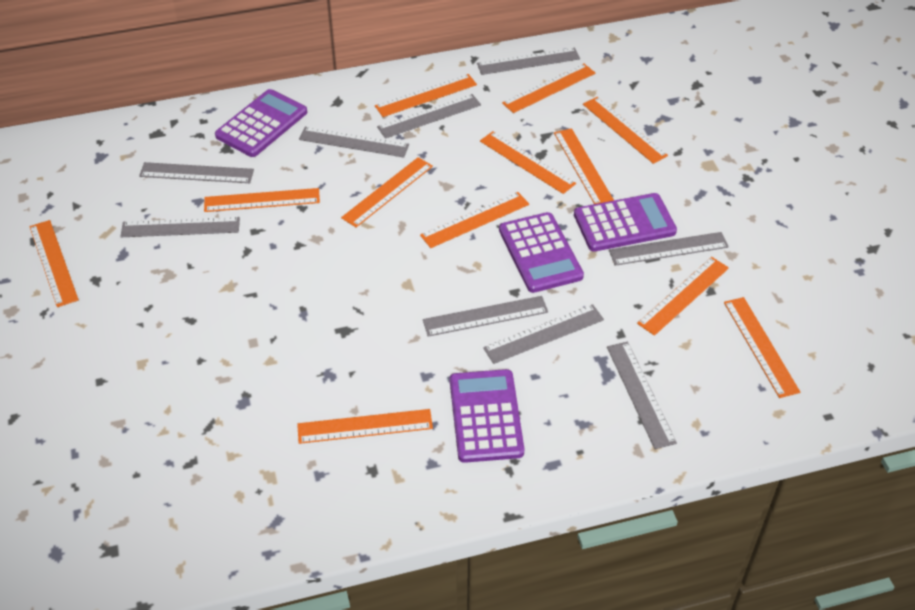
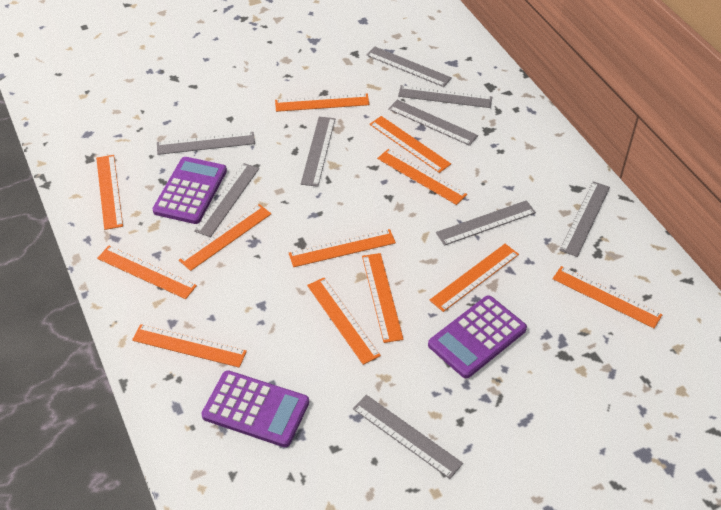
purple calculator: 4 -> 3

